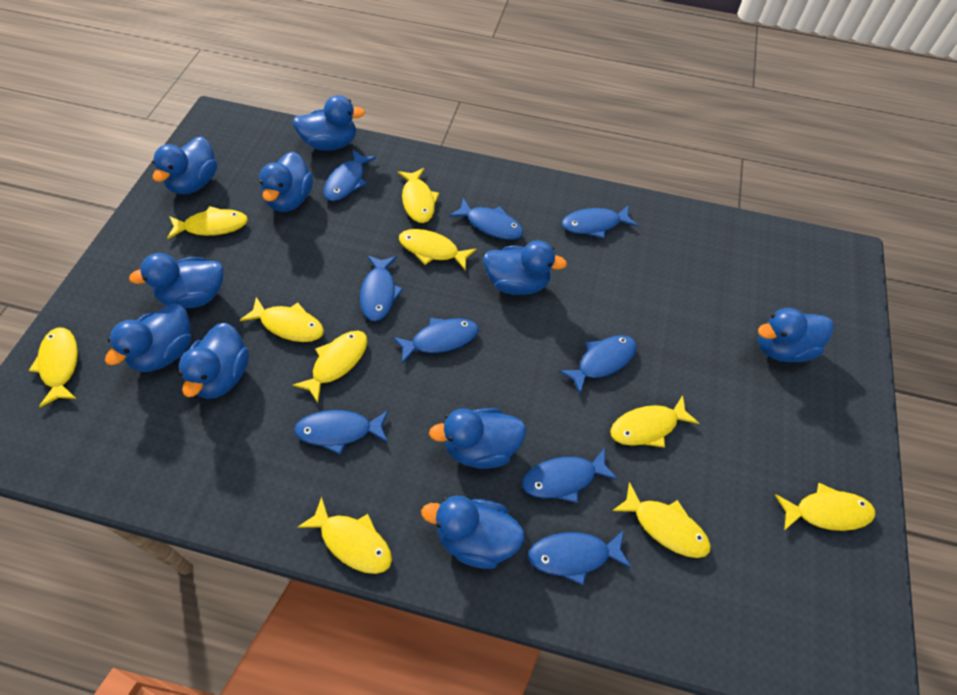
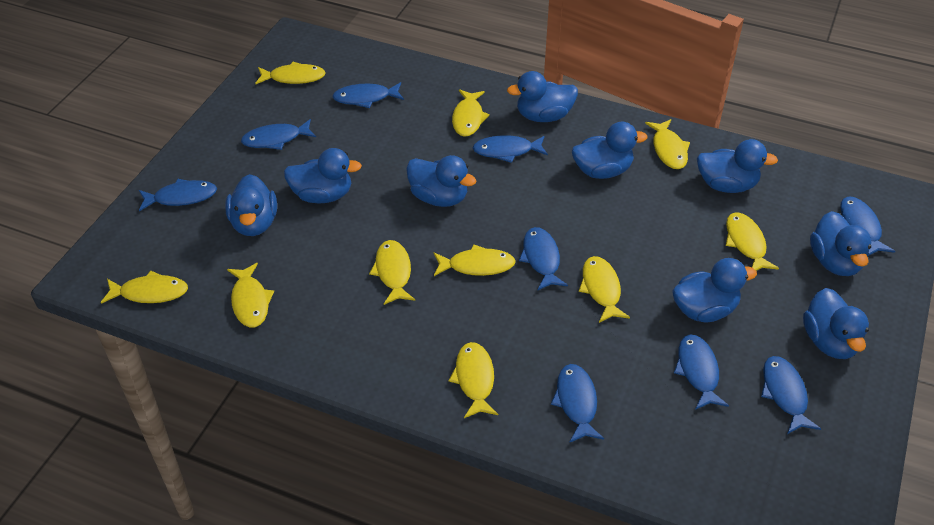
blue duck: 10 -> 9

